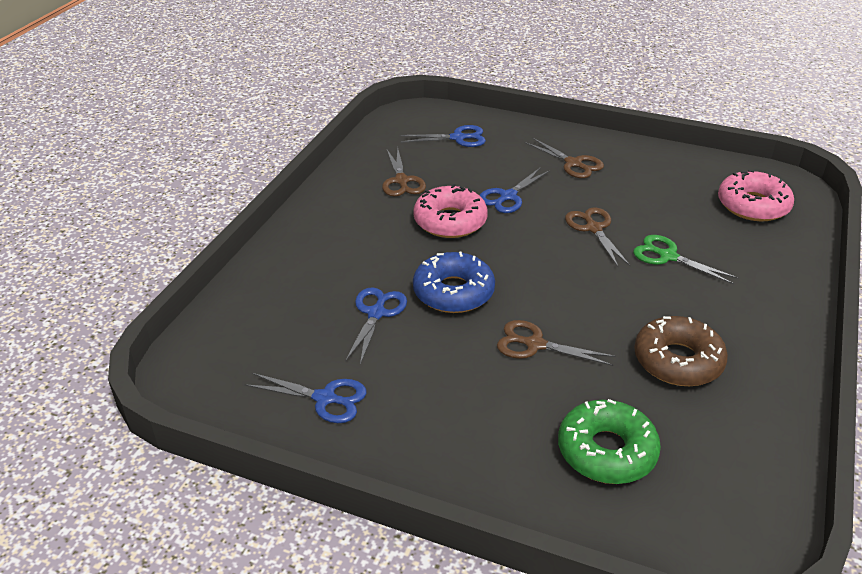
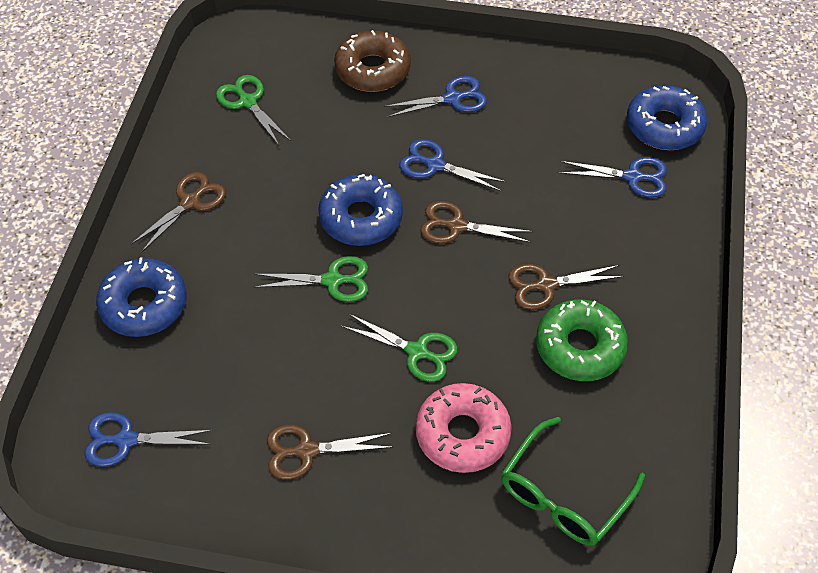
blue donut: 1 -> 3
green glasses: 0 -> 1
green scissors: 1 -> 3
pink donut: 2 -> 1

